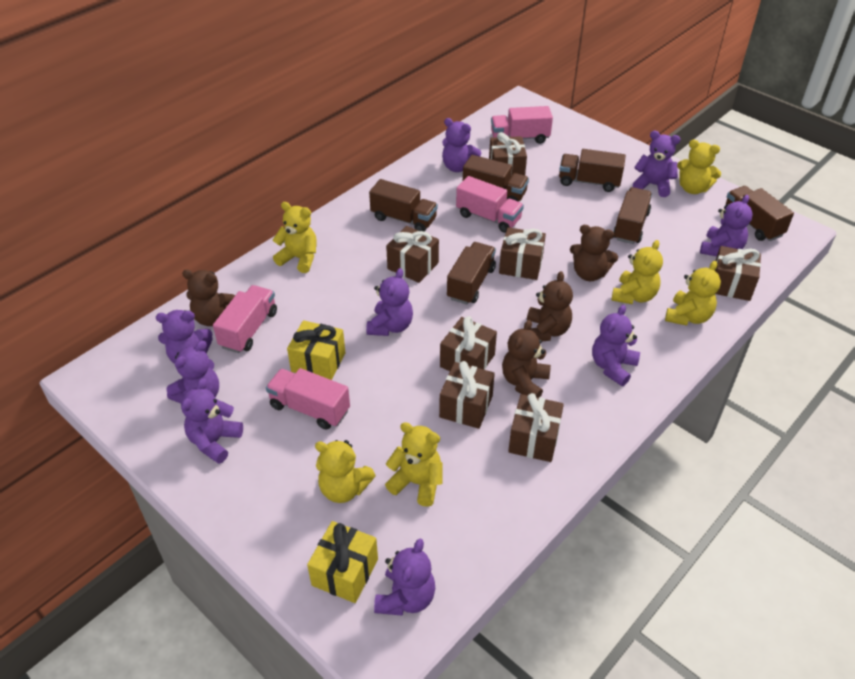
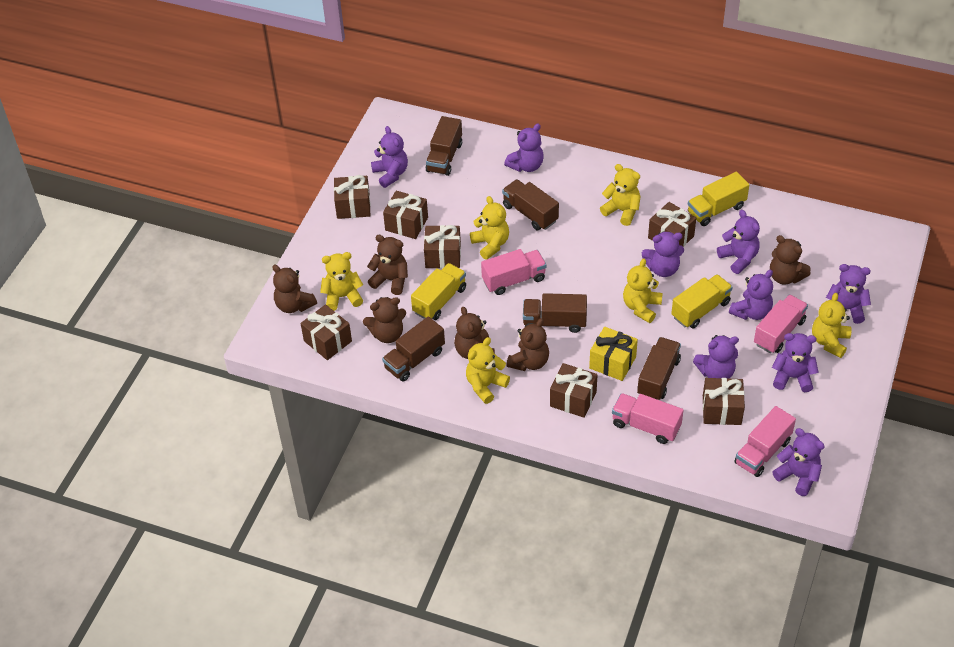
brown teddy bear: 4 -> 6
brown truck: 6 -> 5
yellow gift: 2 -> 1
yellow truck: 0 -> 3

